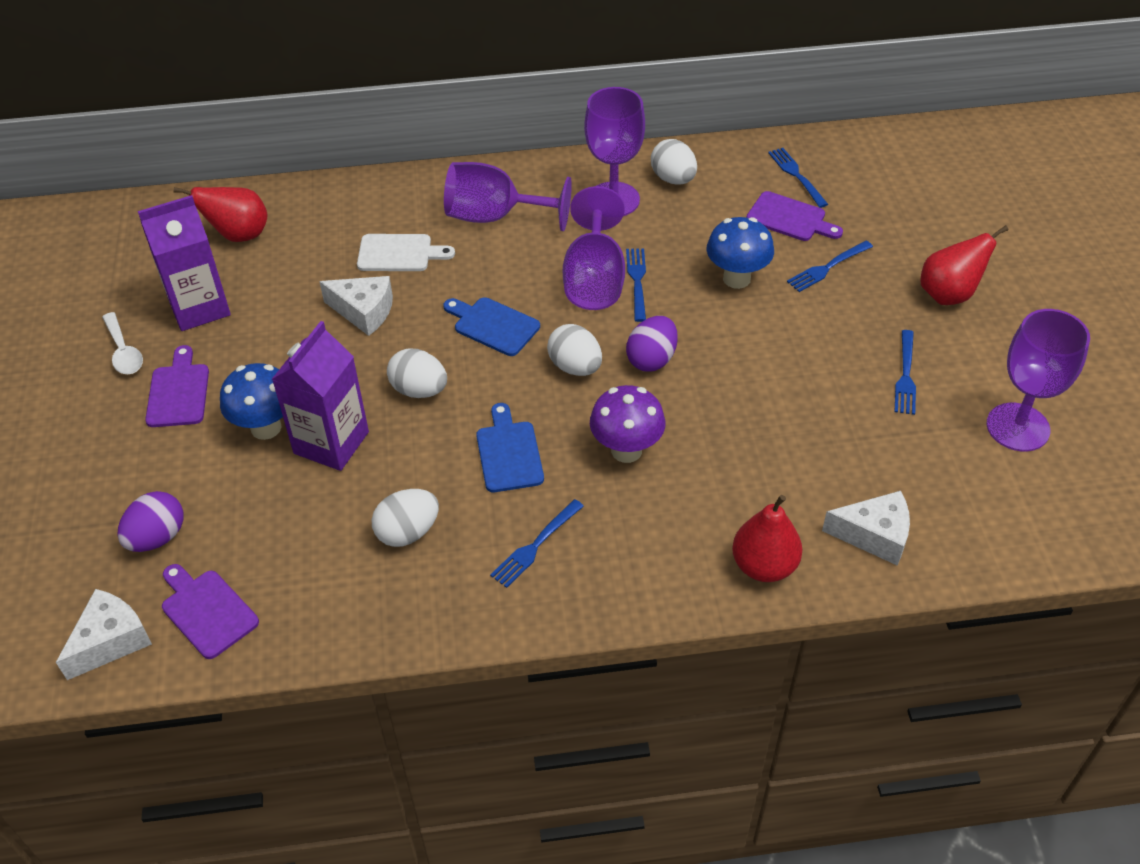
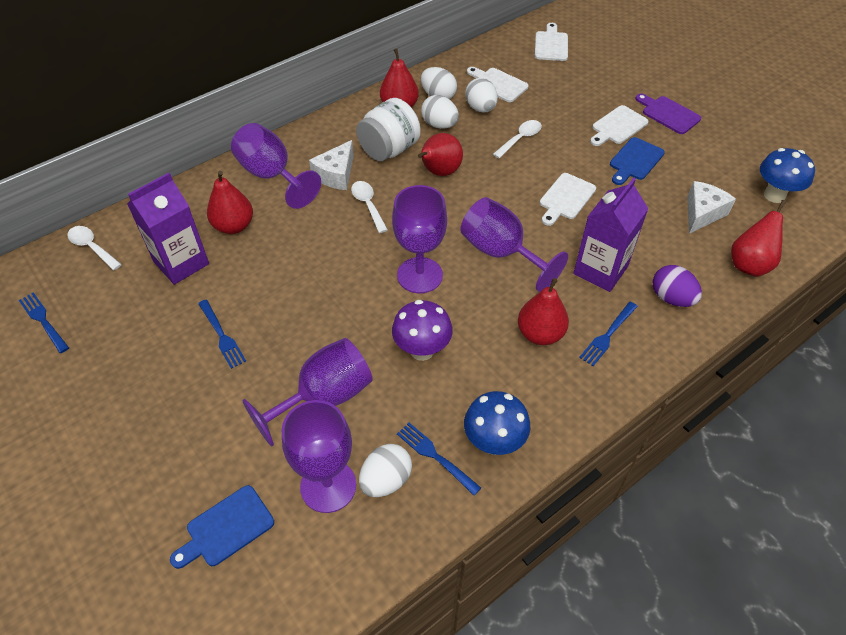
blue fork: 5 -> 4
purple cutting board: 3 -> 1
purple egg: 2 -> 1
purple goblet: 4 -> 5
red pear: 3 -> 5
white cheese: 3 -> 2
white cutting board: 1 -> 4
white jar: 0 -> 1
white spoon: 1 -> 3

